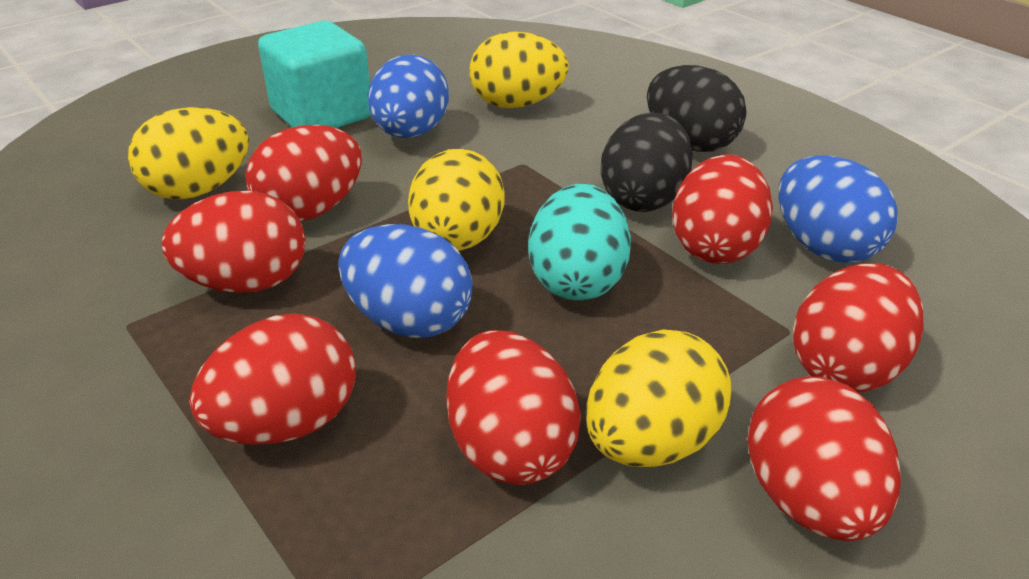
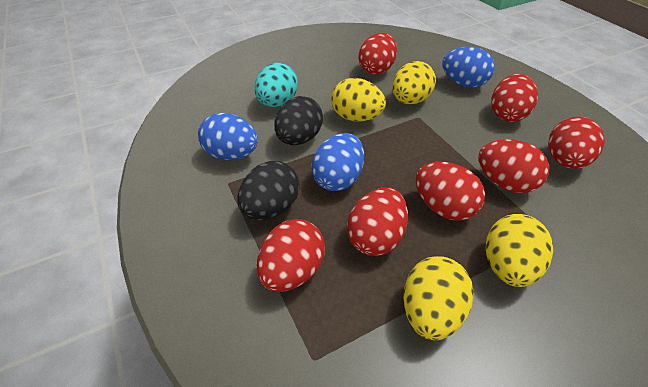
turquoise cube: 1 -> 0

